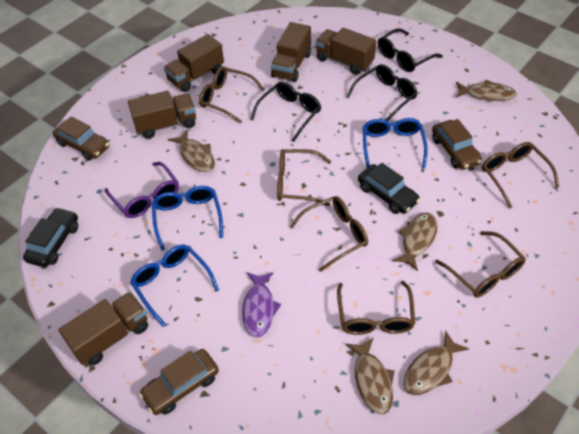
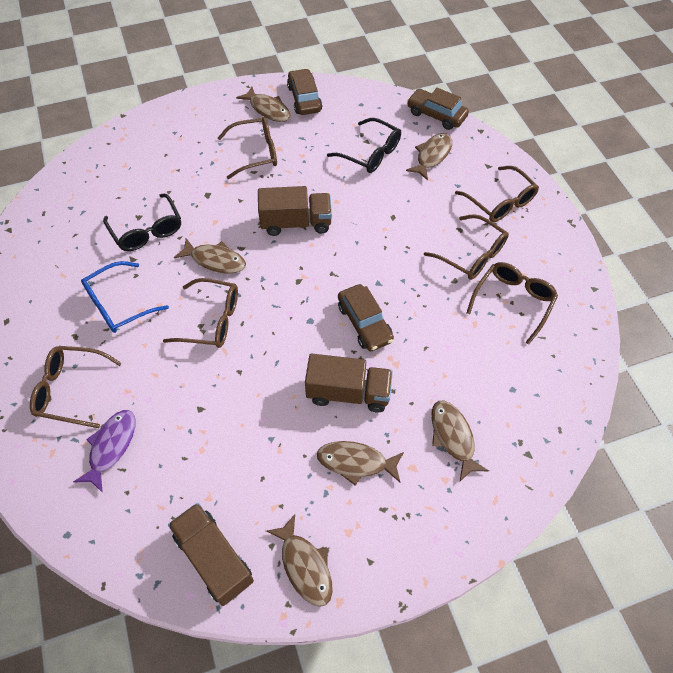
black car: 2 -> 0
black glasses: 3 -> 2
blue glasses: 3 -> 1
brown fish: 5 -> 6
brown truck: 5 -> 3
purple glasses: 1 -> 0

